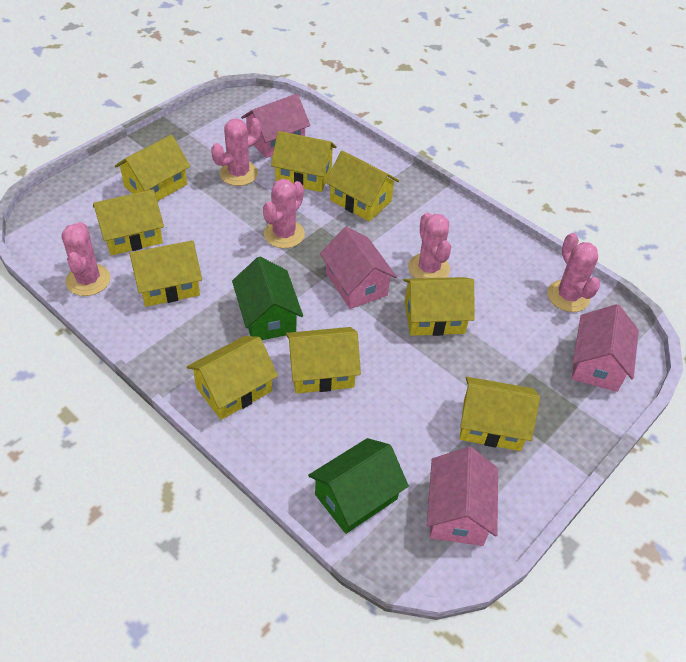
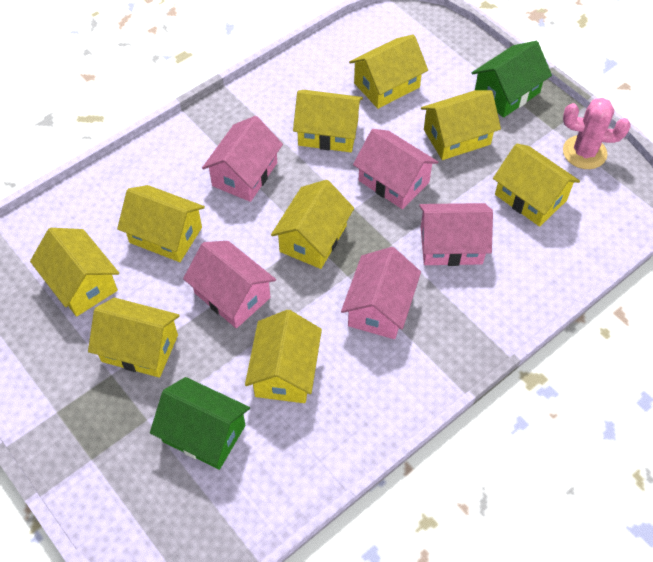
pink cactus: 5 -> 1
pink house: 4 -> 5

